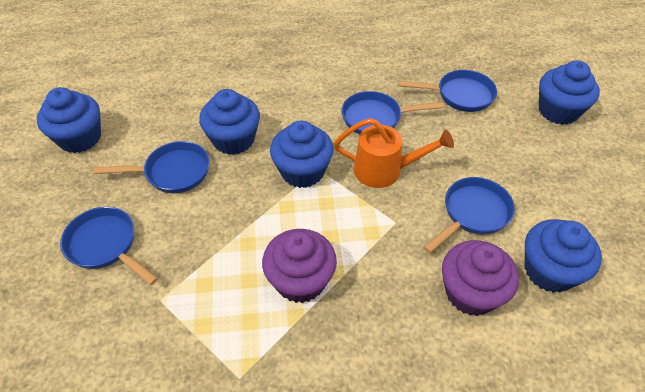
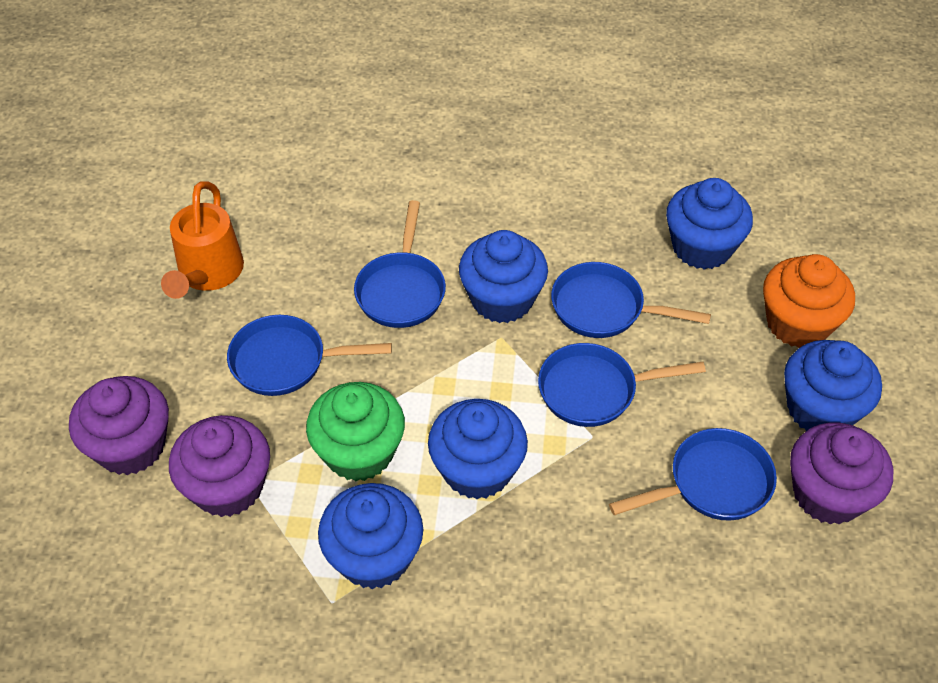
green cupcake: 0 -> 1
orange cupcake: 0 -> 1
purple cupcake: 2 -> 3

